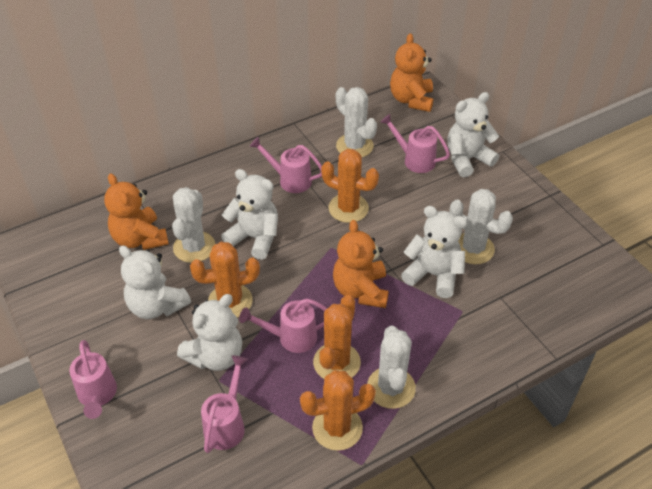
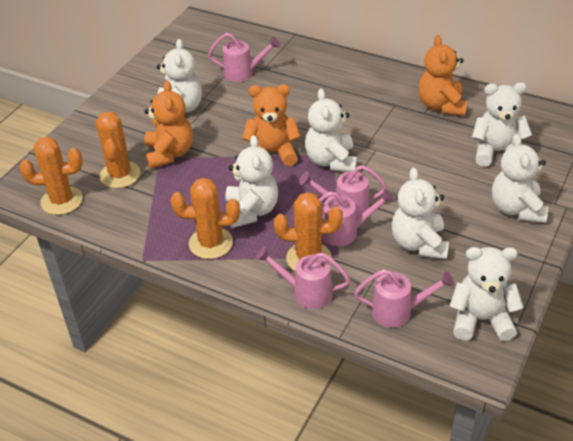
white cactus: 4 -> 0
white teddy bear: 5 -> 7

